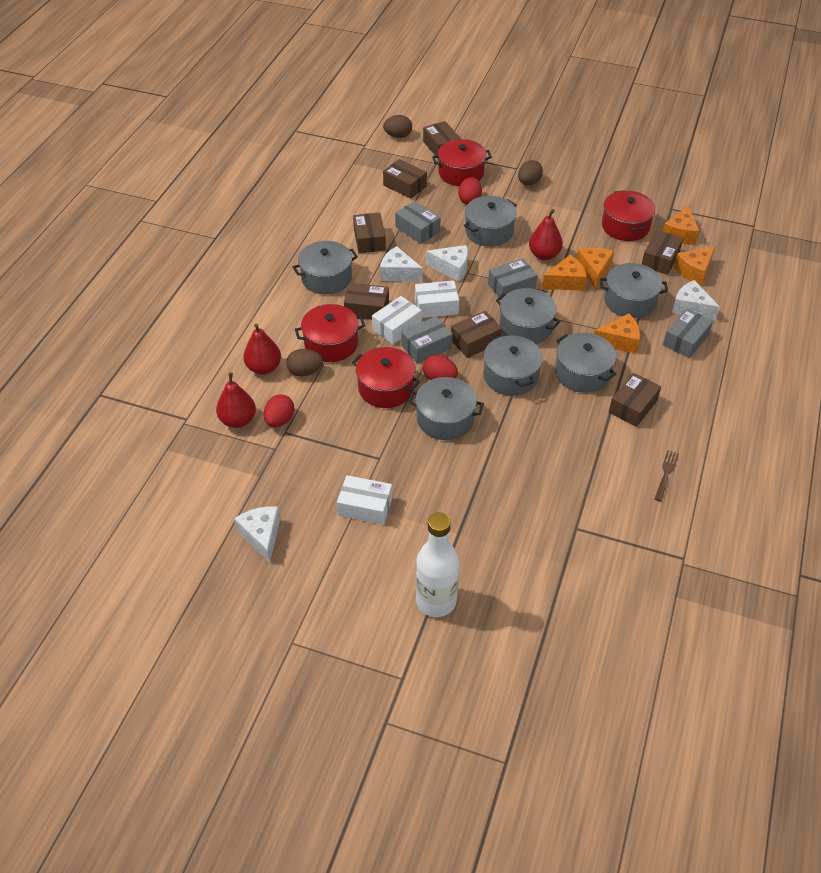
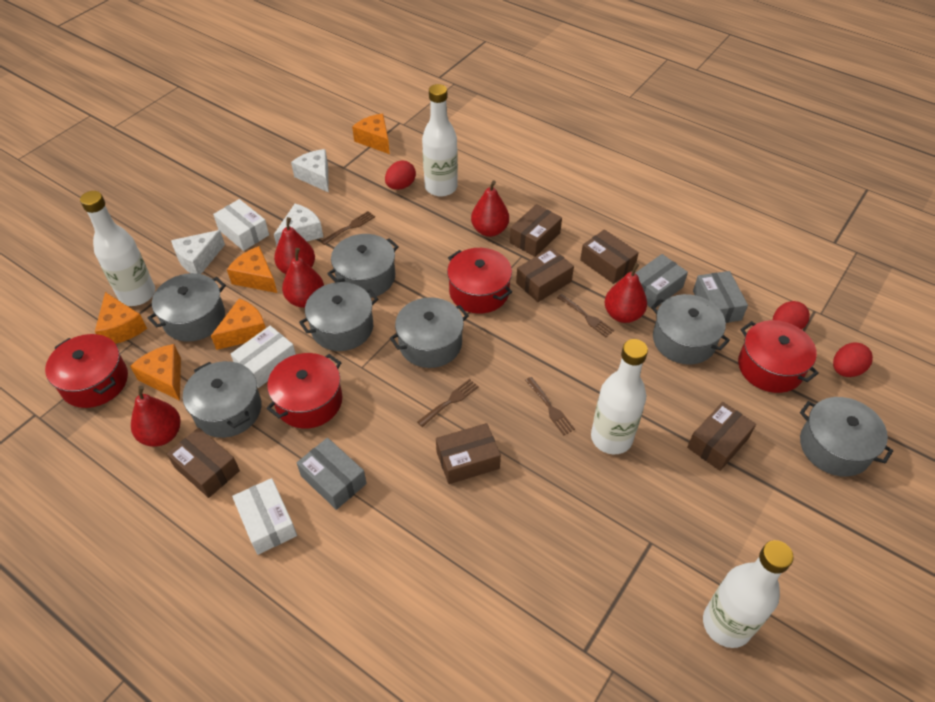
brown box: 7 -> 6
brown egg: 3 -> 0
brown fork: 1 -> 4
grey box: 4 -> 3
red pear: 3 -> 5
white bottle: 1 -> 4
white cheese: 4 -> 3

